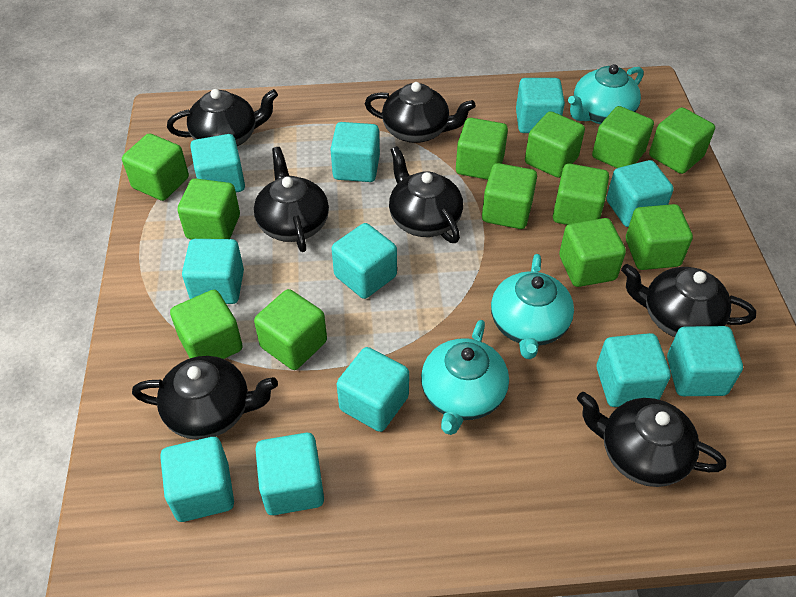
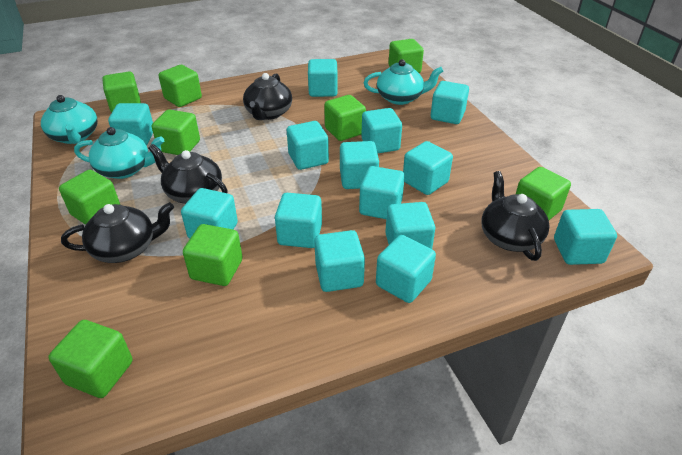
black teapot: 7 -> 4
green cube: 12 -> 9
turquoise cube: 11 -> 14

